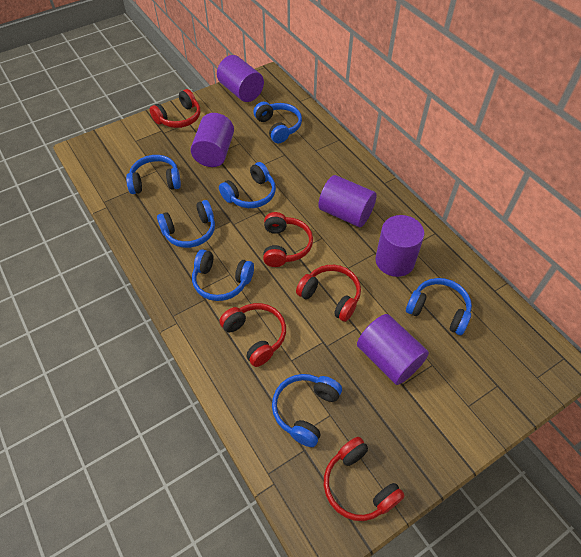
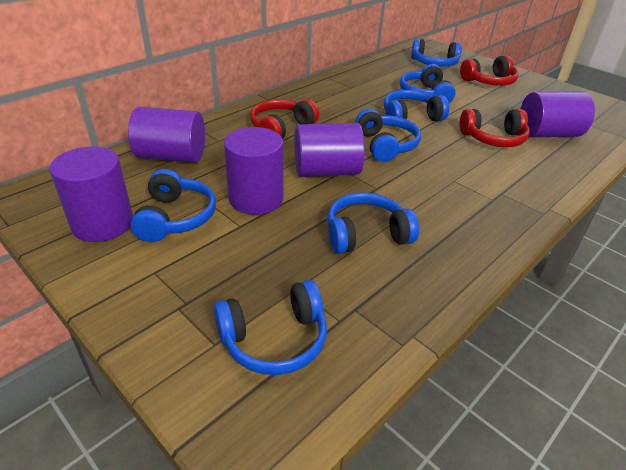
red headphones: 5 -> 3

